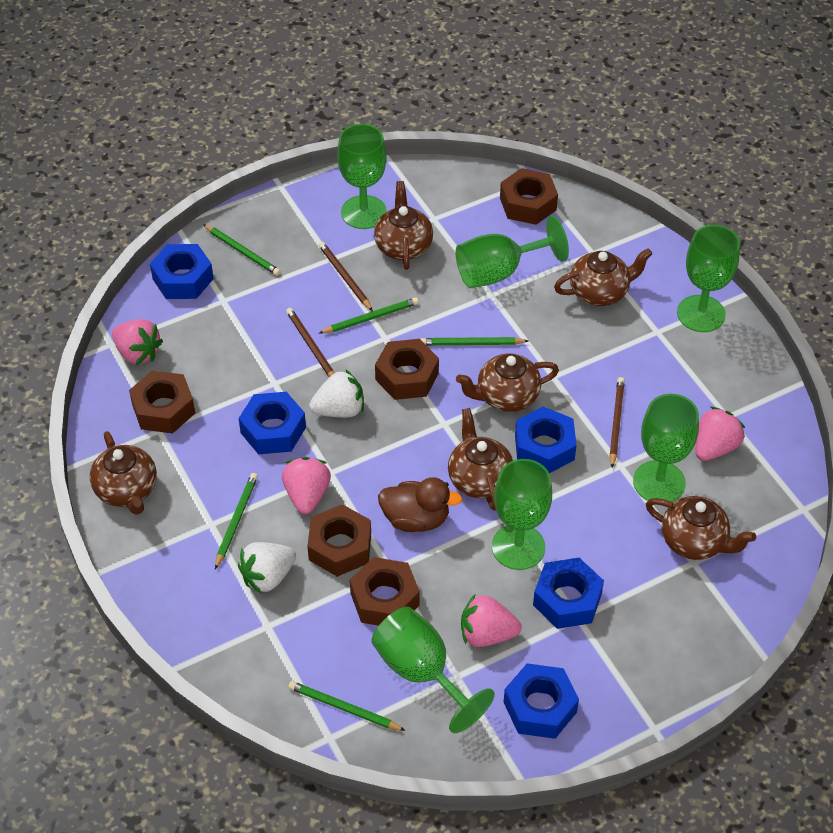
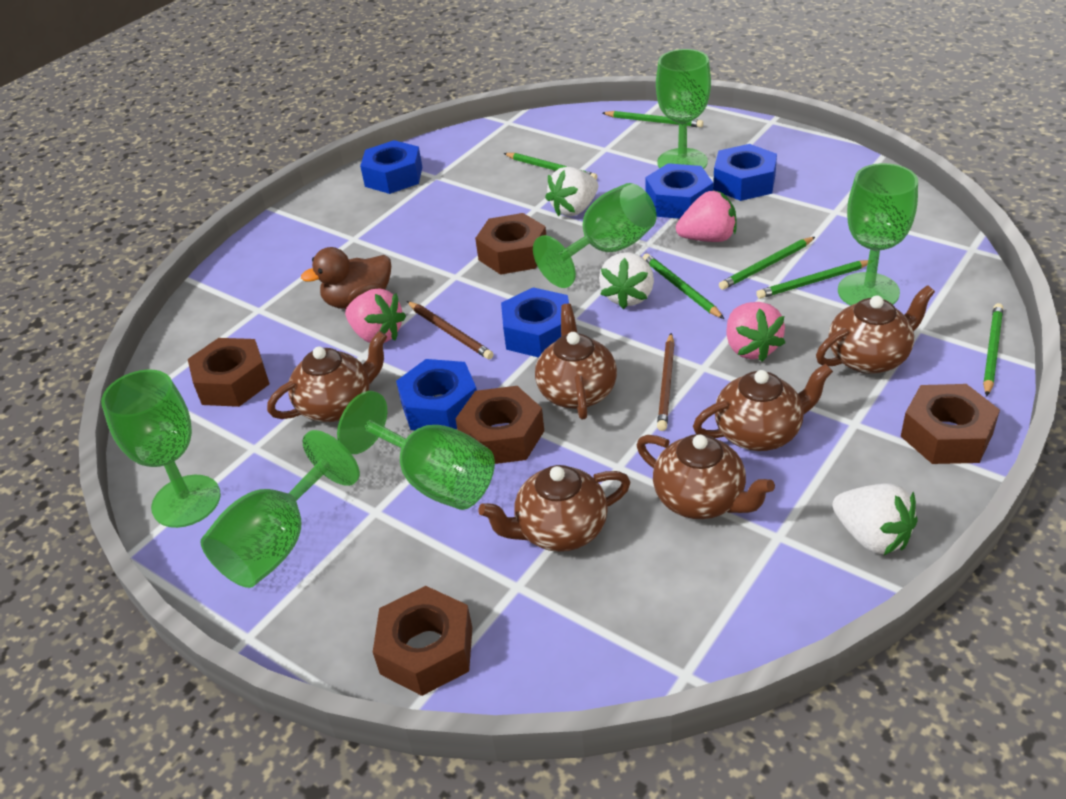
brown pencil: 3 -> 2
green pencil: 5 -> 6
pink strawberry: 4 -> 3
white strawberry: 2 -> 3

